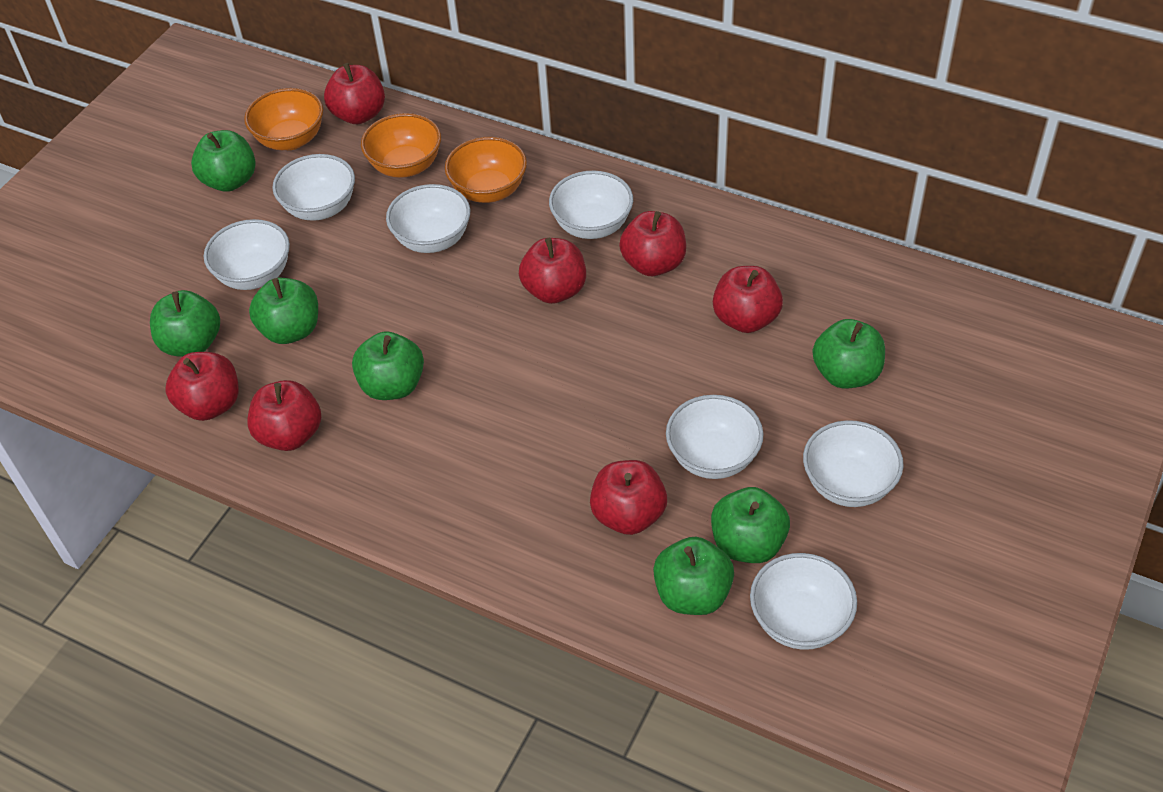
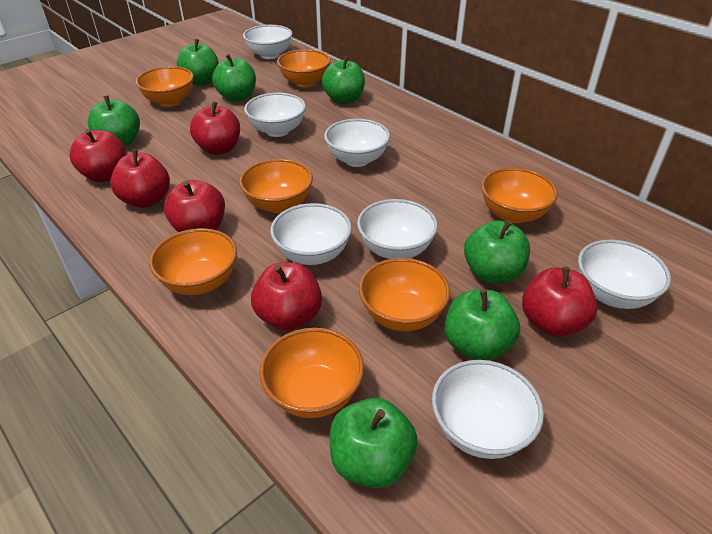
orange bowl: 3 -> 7
red apple: 7 -> 6

